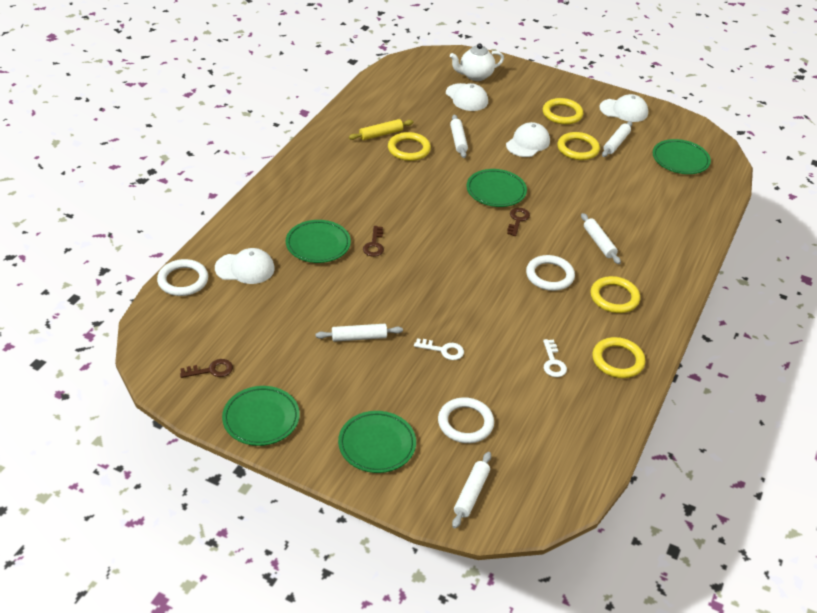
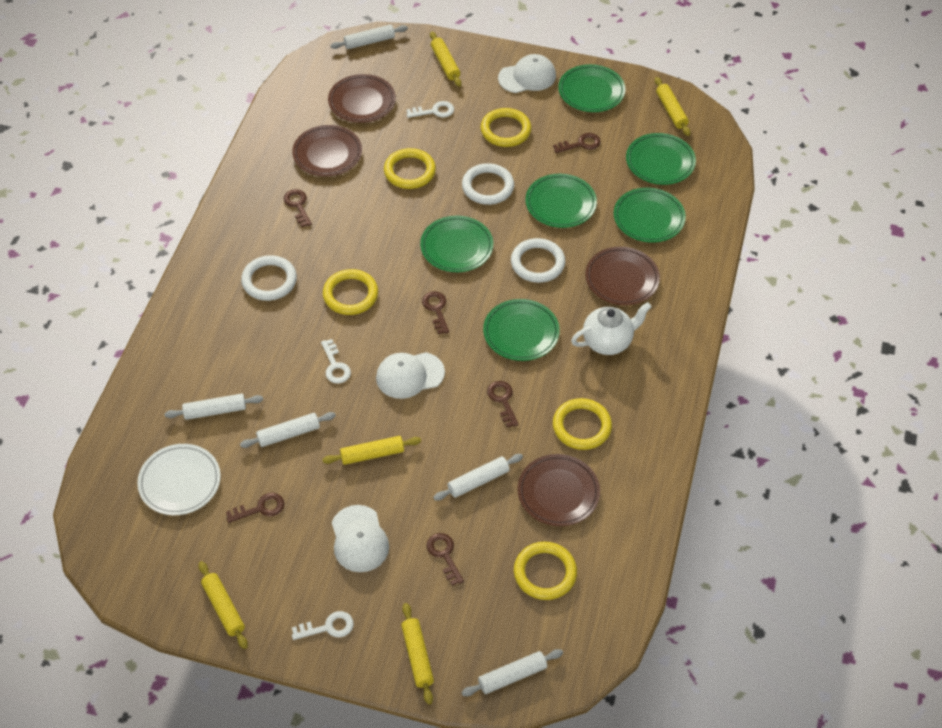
brown key: 3 -> 6
brown plate: 0 -> 4
green plate: 5 -> 6
white cap: 4 -> 3
white key: 2 -> 3
white plate: 0 -> 1
yellow rolling pin: 1 -> 5

